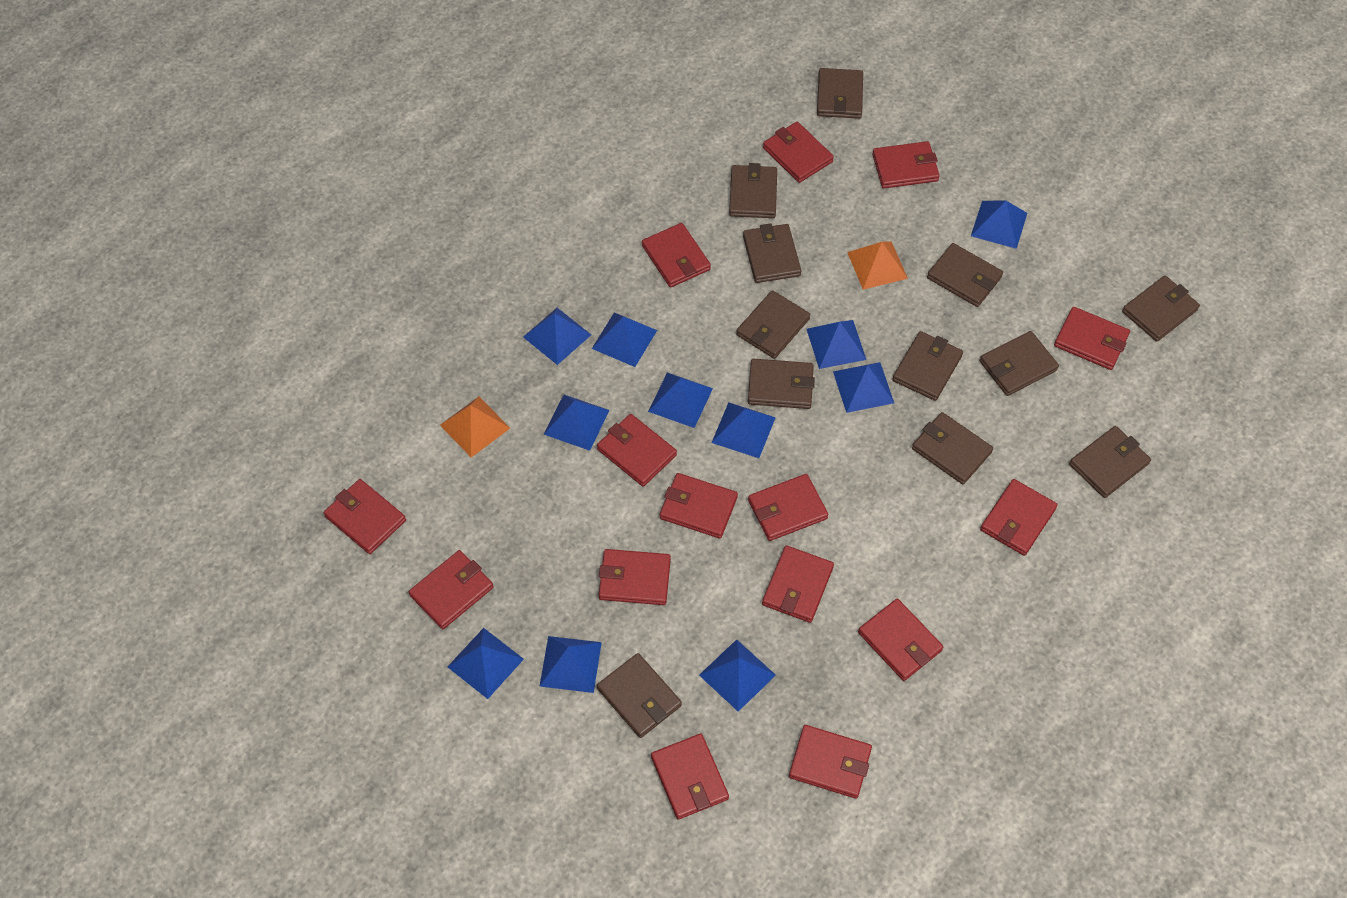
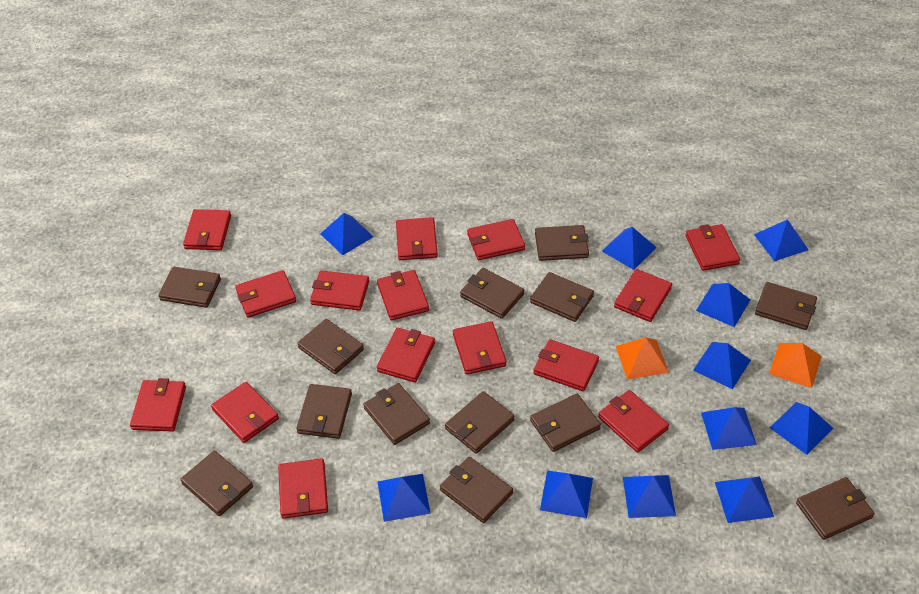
brown wallet: 12 -> 13

